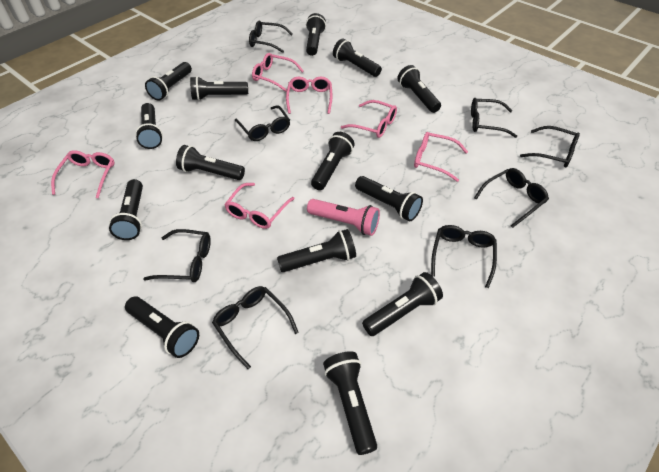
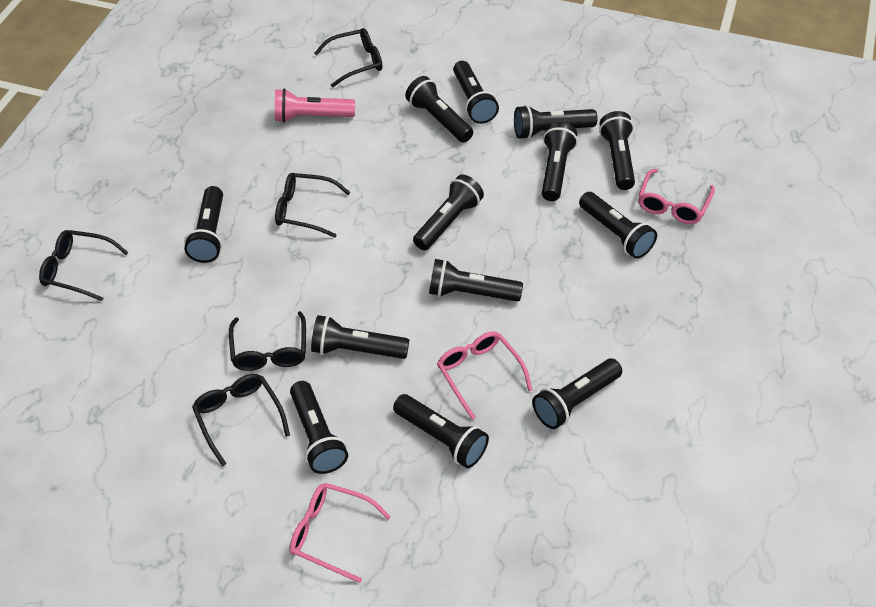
black flashlight: 14 -> 13
black glasses: 8 -> 5
pink glasses: 6 -> 3

